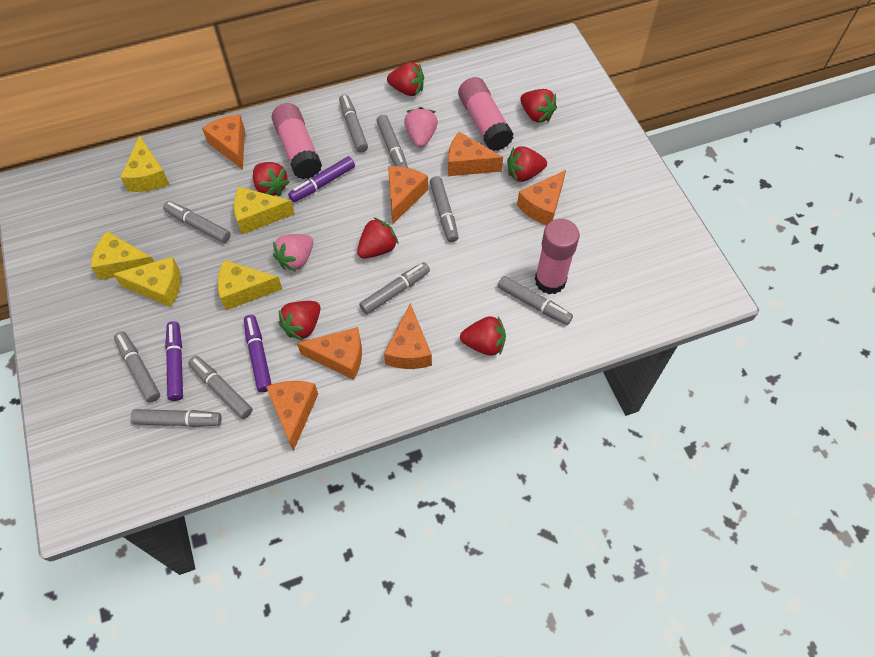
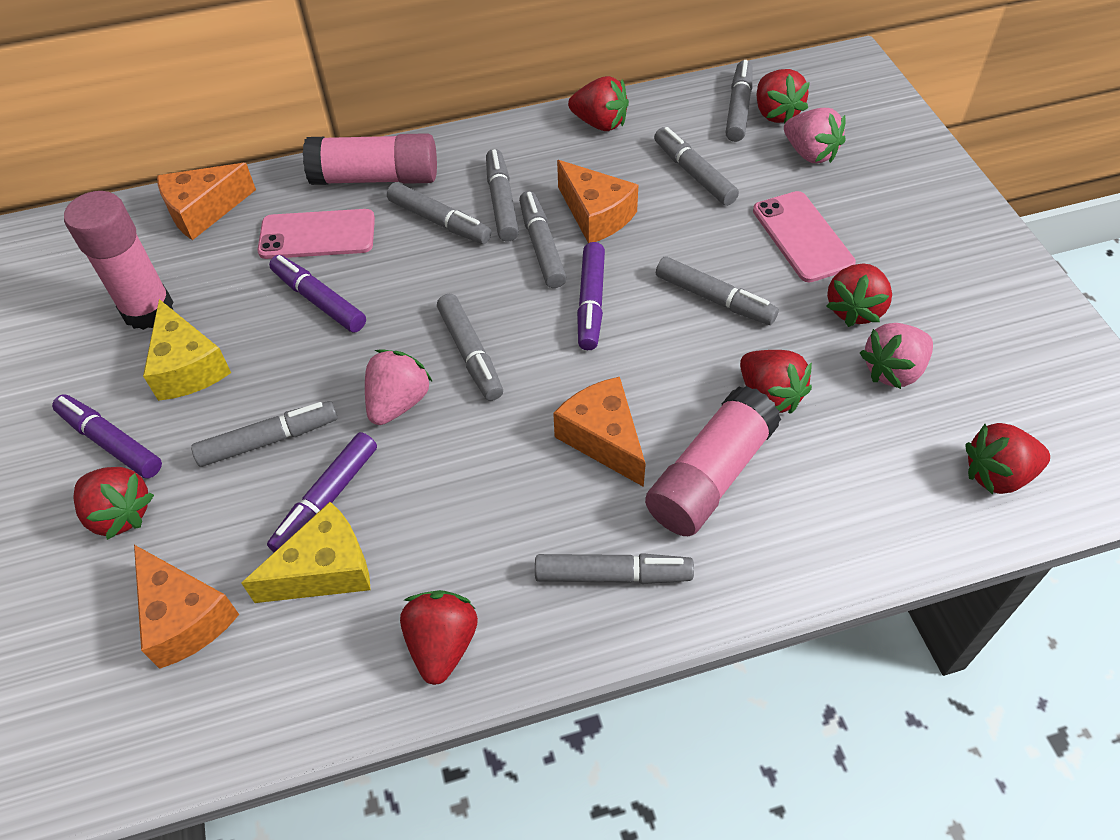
orange cheese: 7 -> 4
pink phone: 0 -> 2
pink strawberry: 2 -> 3
purple marker: 3 -> 4
yellow cheese: 5 -> 2

